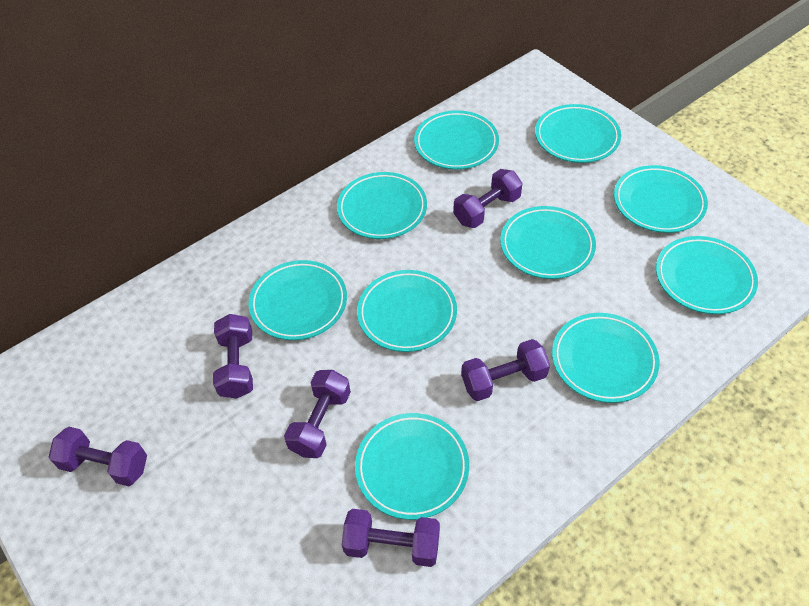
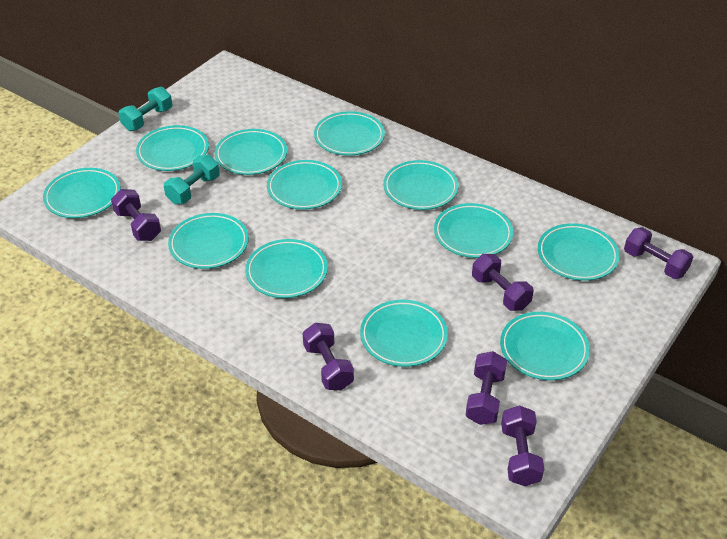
turquoise dumbbell: 0 -> 2
turquoise plate: 10 -> 12

